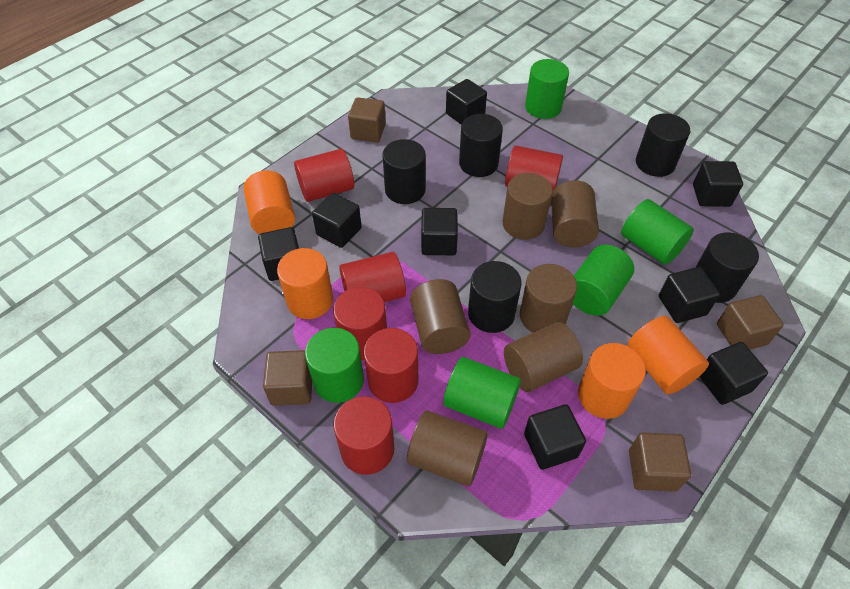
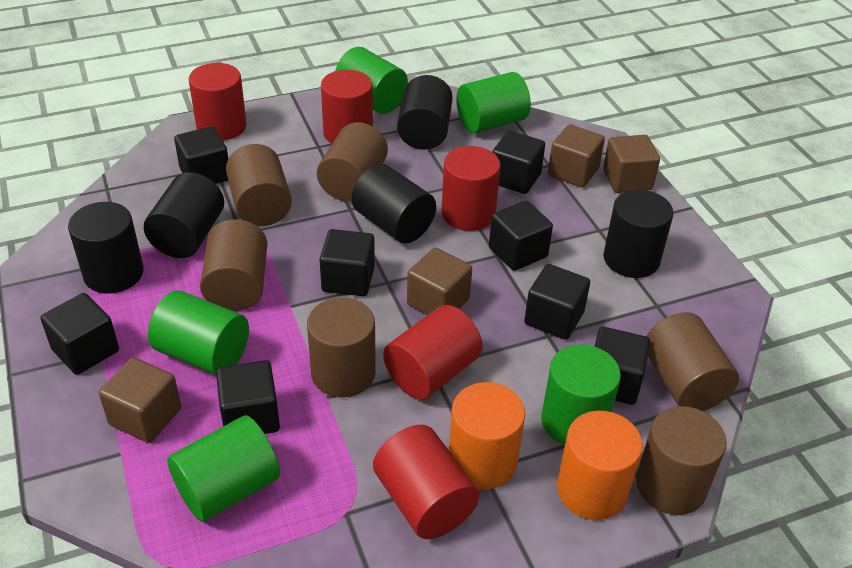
orange cylinder: 4 -> 2
red cylinder: 6 -> 5

